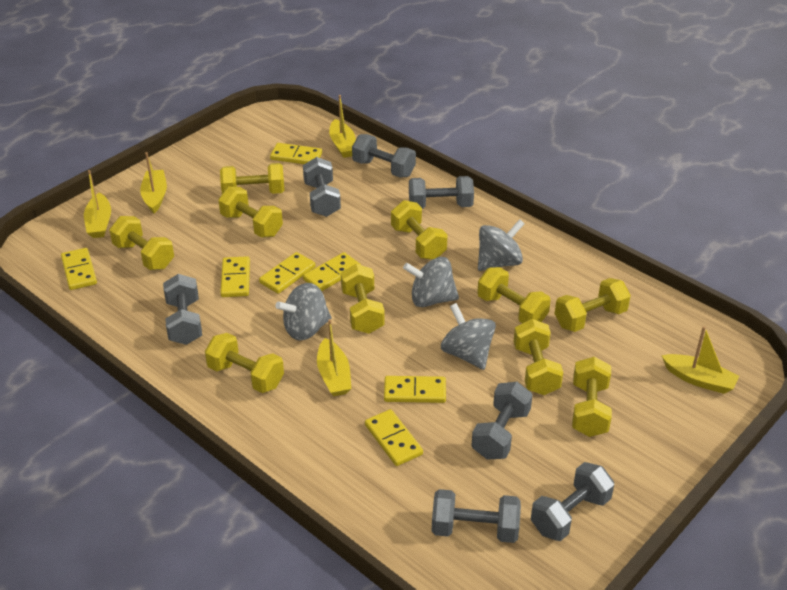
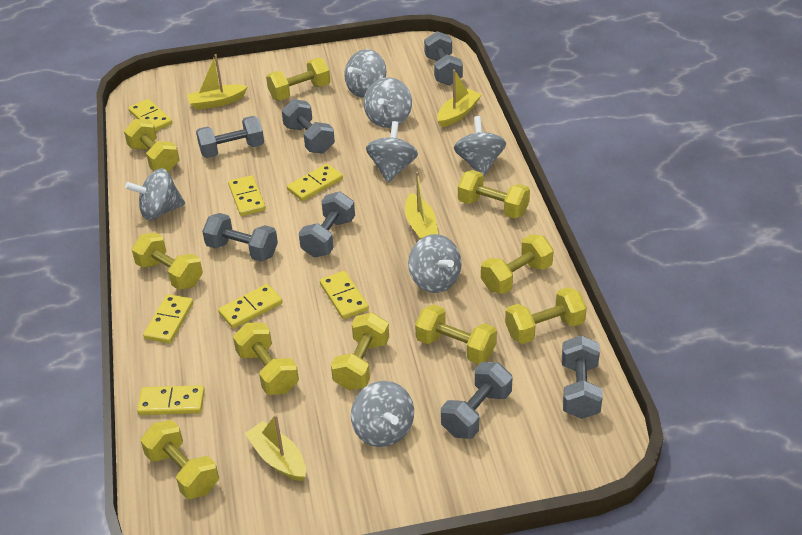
grey spinning top: 4 -> 7
yellow boat: 5 -> 4

